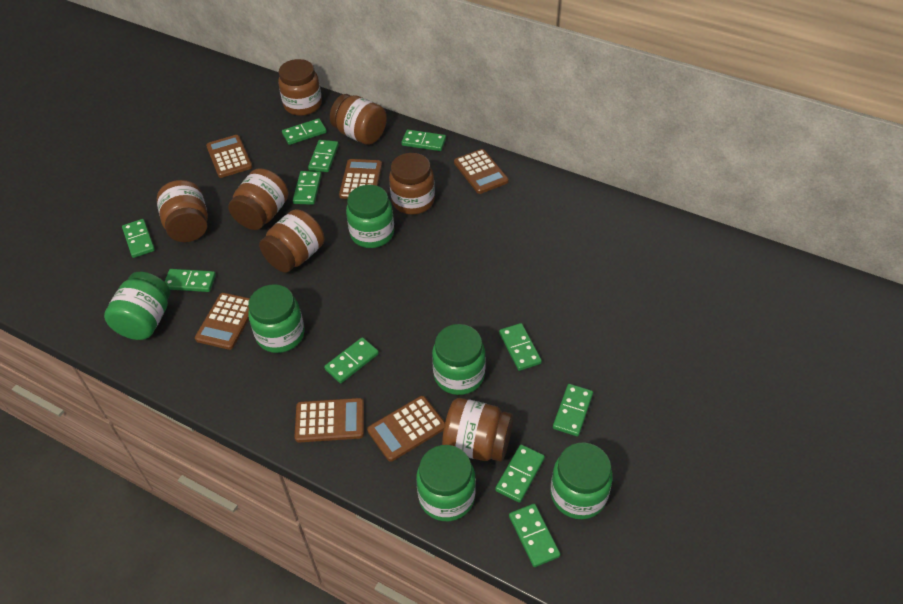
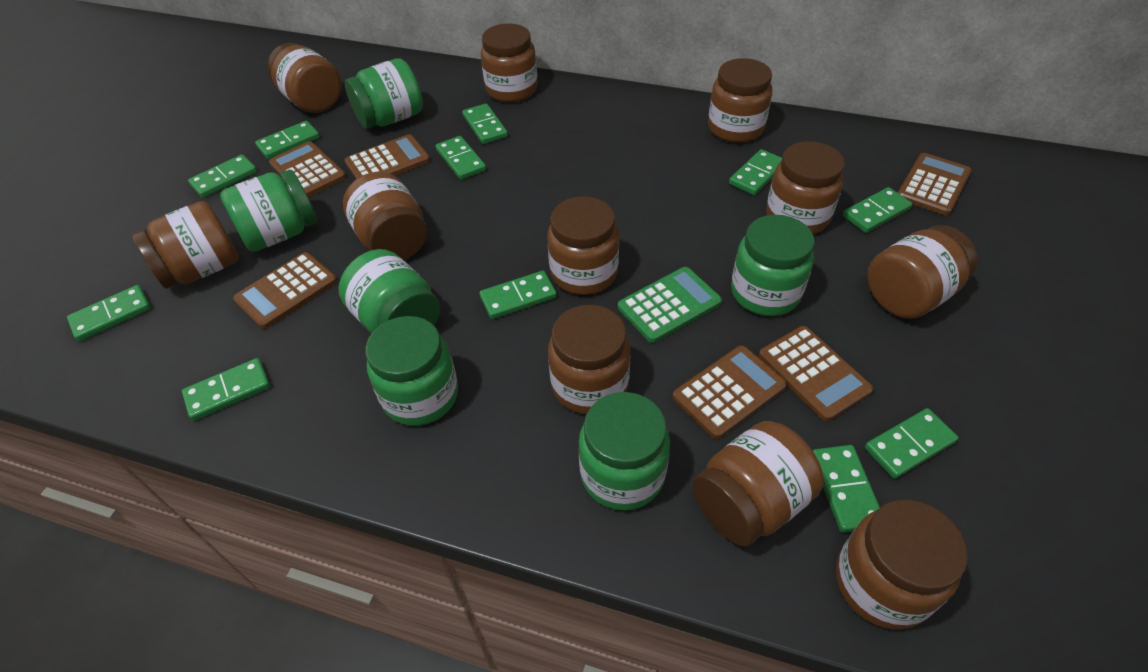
brown jar: 7 -> 11
green calculator: 0 -> 1

